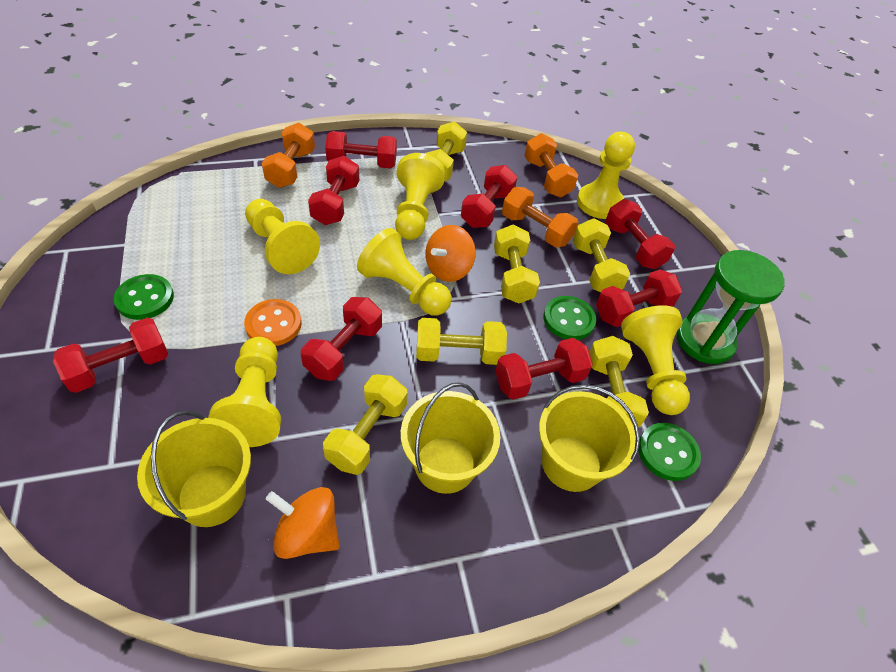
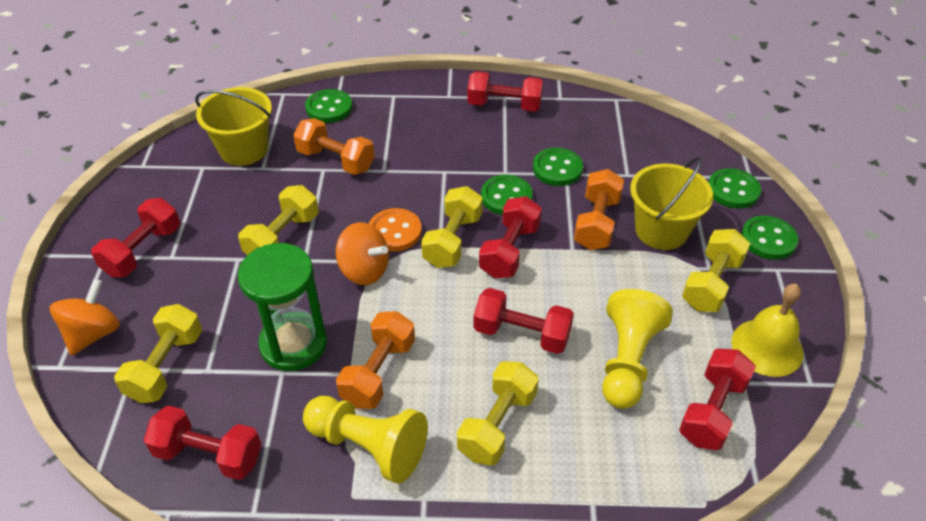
green button: 3 -> 5
red dumbbell: 8 -> 6
yellow bell: 0 -> 1
yellow bucket: 3 -> 2
yellow dumbbell: 6 -> 5
yellow pawn: 6 -> 2

